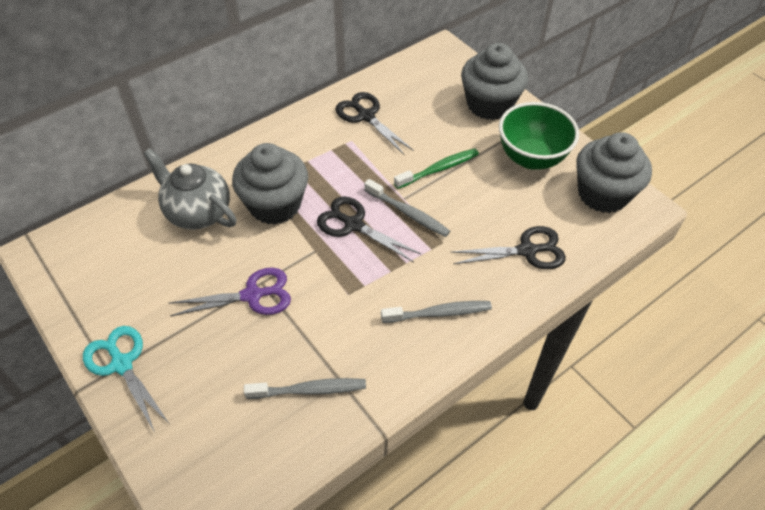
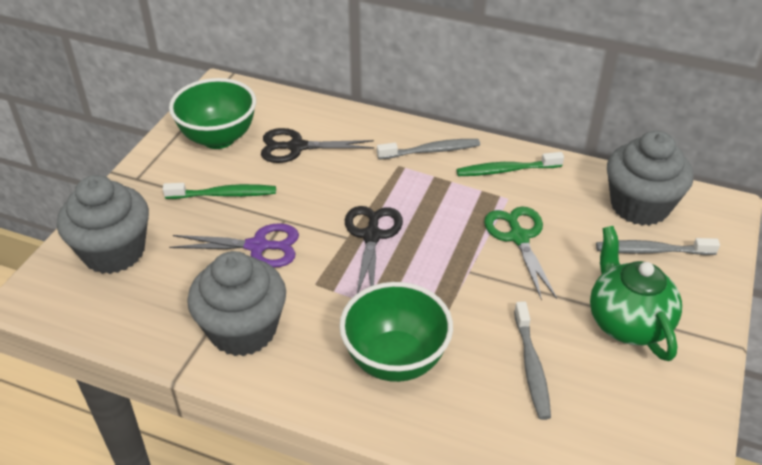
black scissors: 3 -> 2
green bowl: 1 -> 2
green scissors: 0 -> 1
green teapot: 0 -> 1
green toothbrush: 1 -> 2
grey teapot: 1 -> 0
turquoise scissors: 1 -> 0

